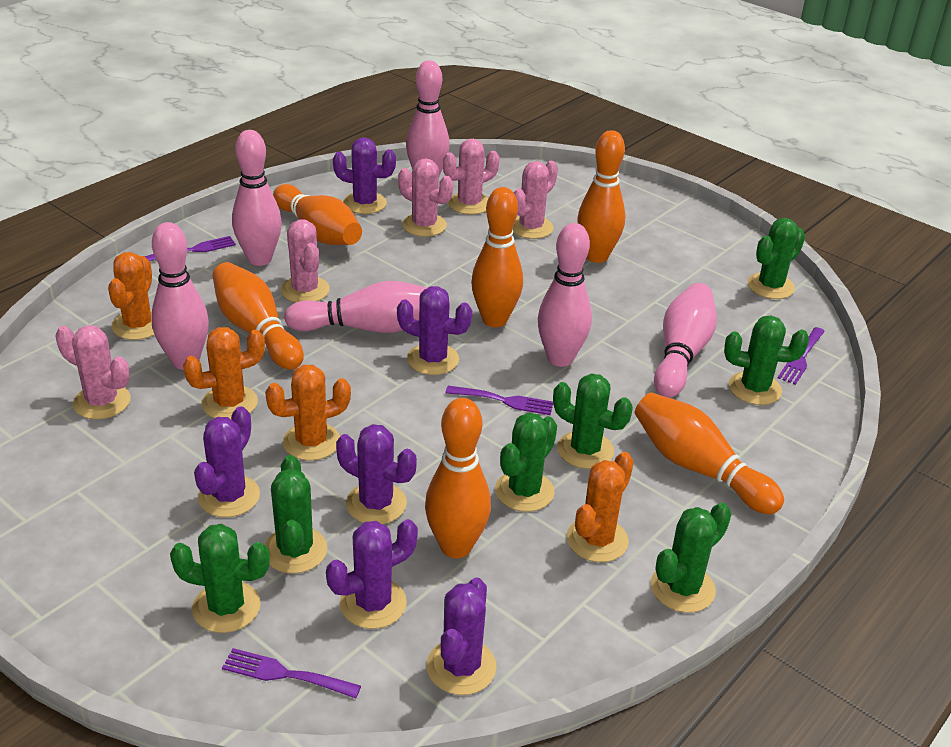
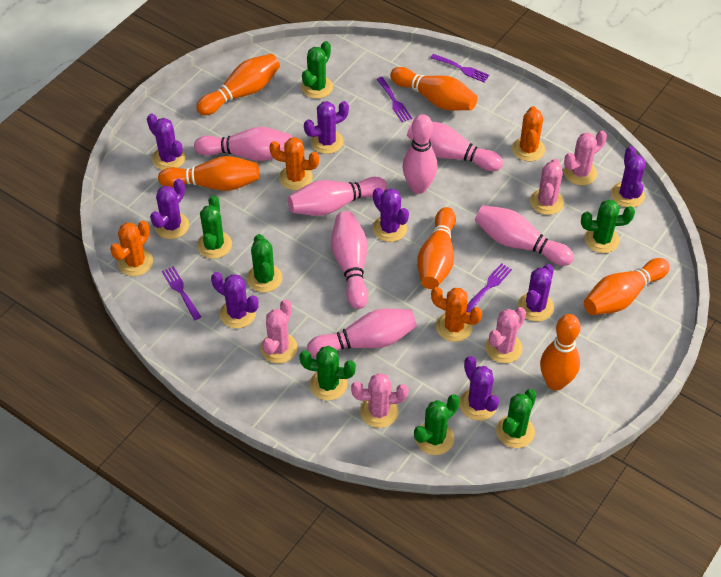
pink bowling pin: 6 -> 7
purple cactus: 6 -> 8

